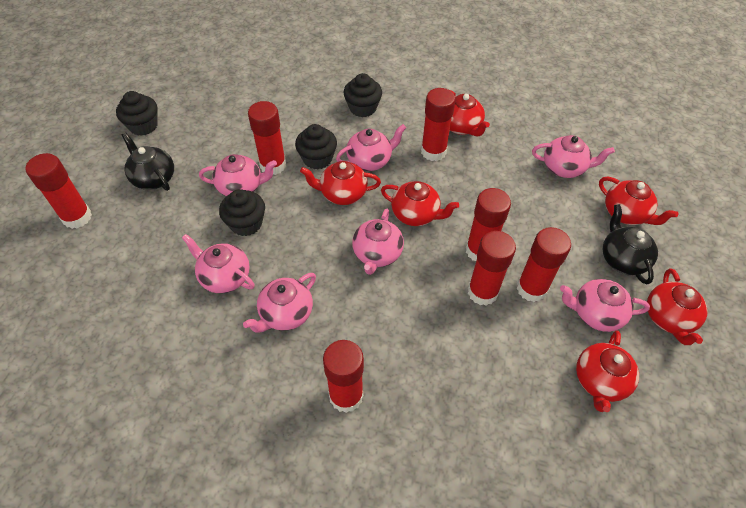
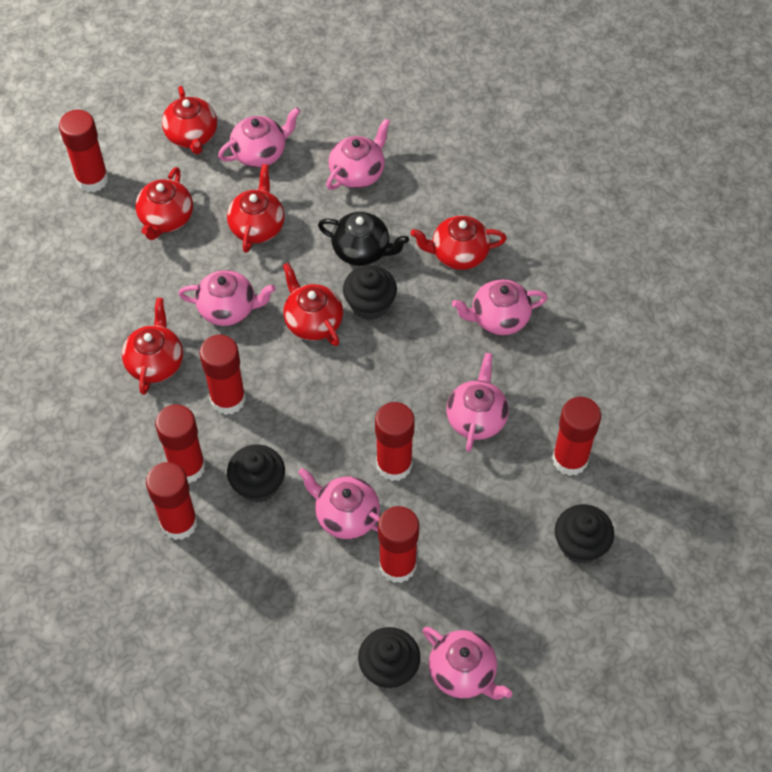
black teapot: 2 -> 1

